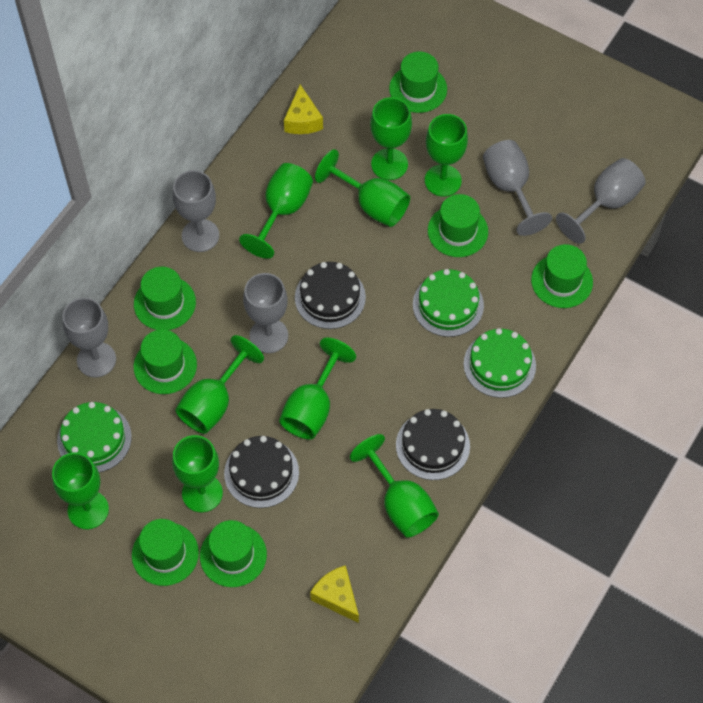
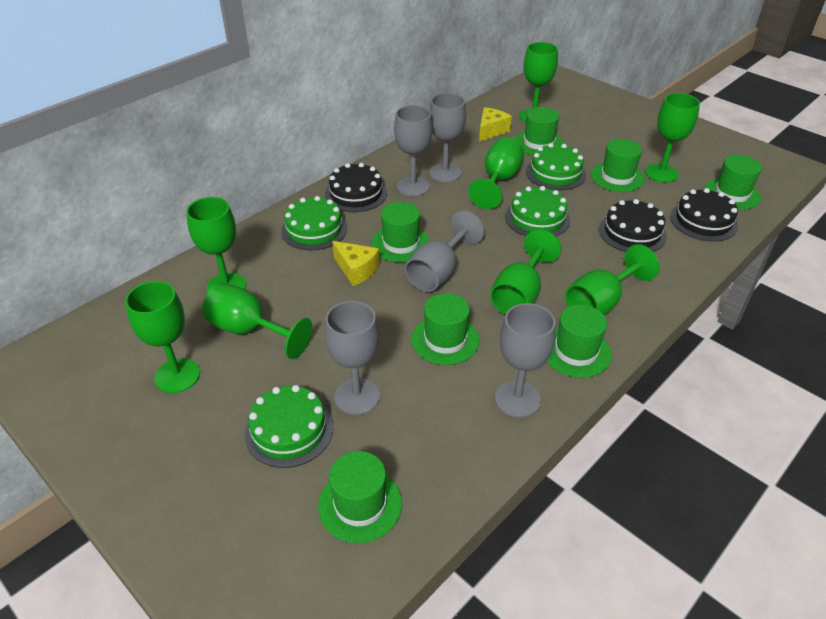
green cake: 3 -> 4
green goblet: 9 -> 8

